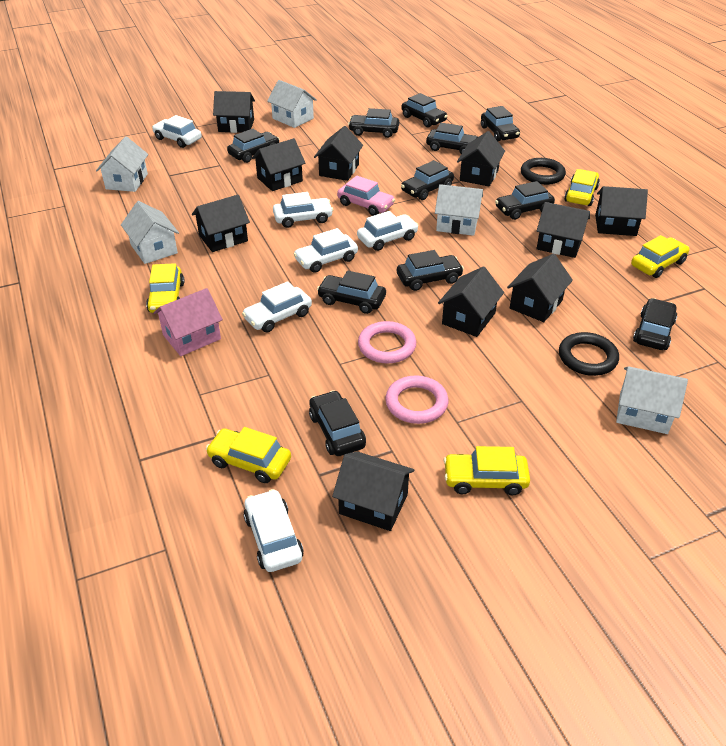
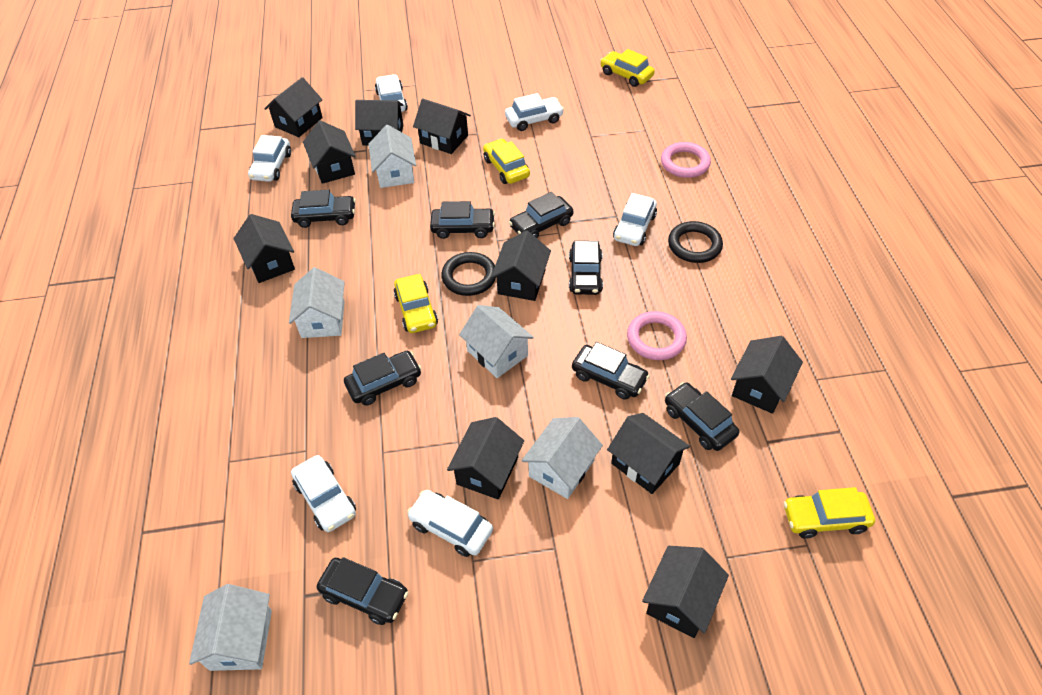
black car: 11 -> 8
pink car: 1 -> 0
pink house: 1 -> 0
yellow car: 5 -> 4

